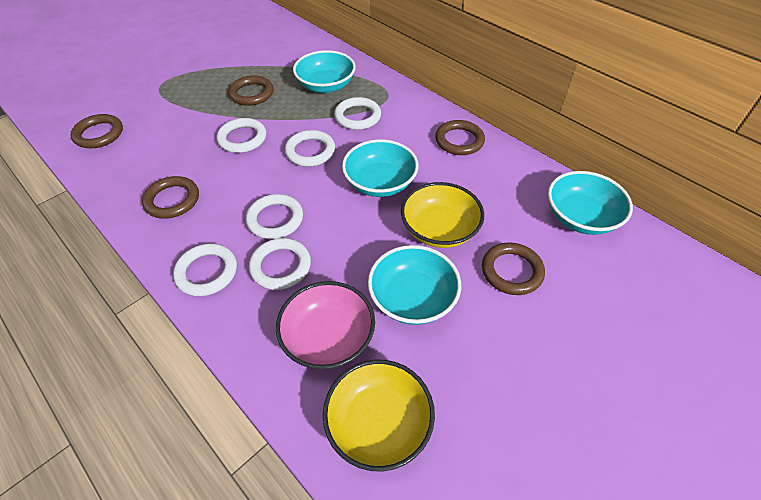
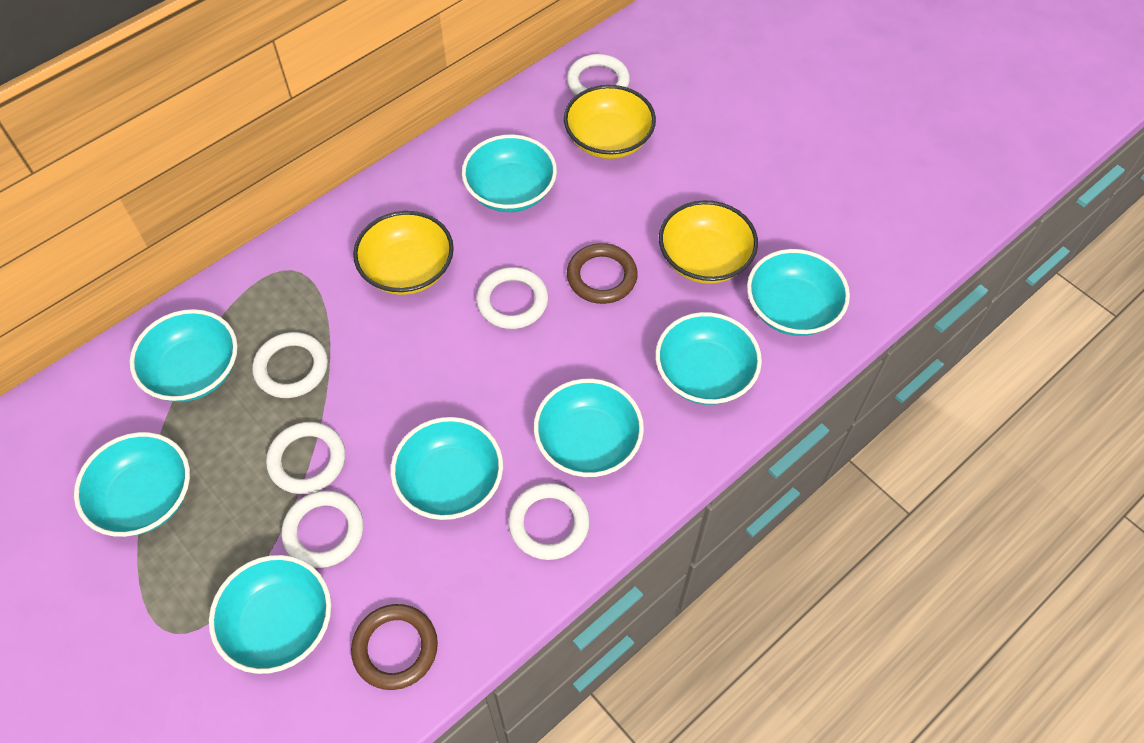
brown ring: 5 -> 2
pink bowl: 1 -> 0
turquoise bowl: 4 -> 8
yellow bowl: 2 -> 3

